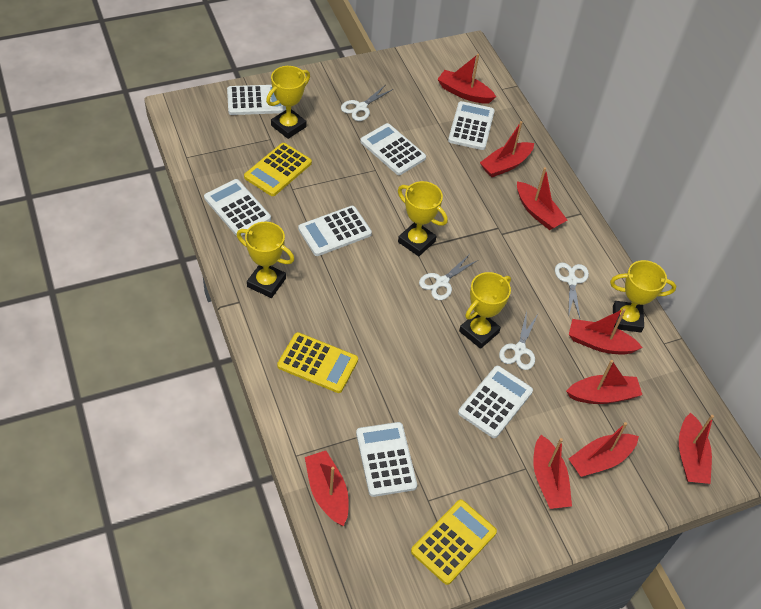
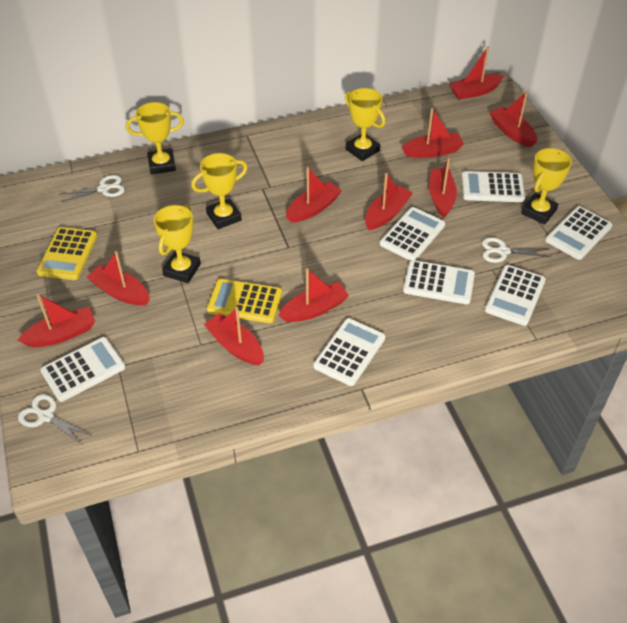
red boat: 9 -> 10
white scissors: 4 -> 3
yellow calculator: 3 -> 2

